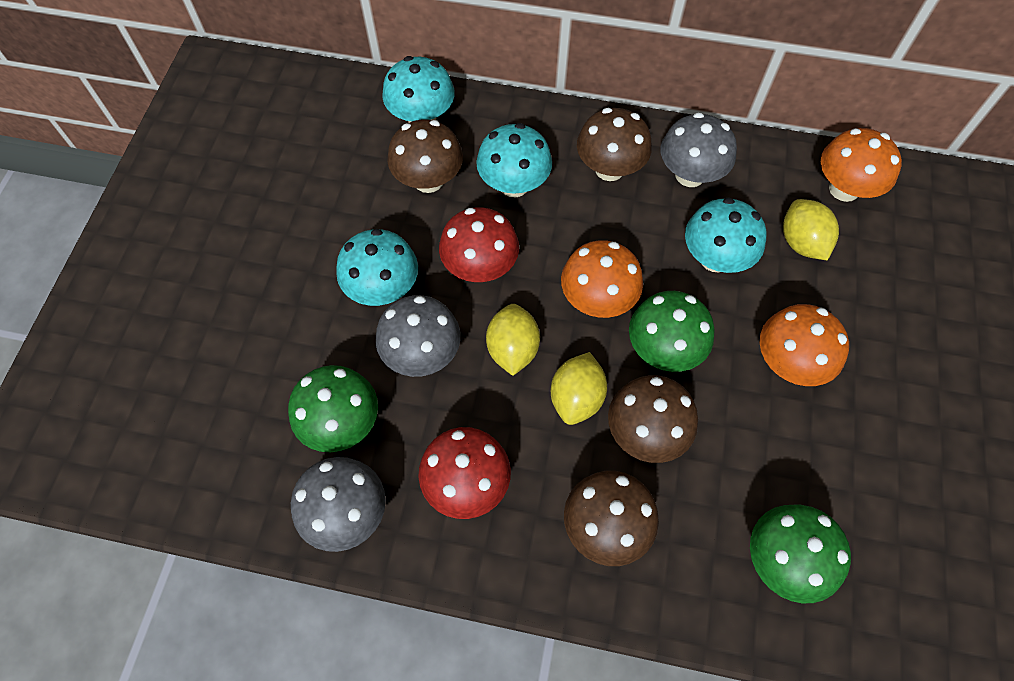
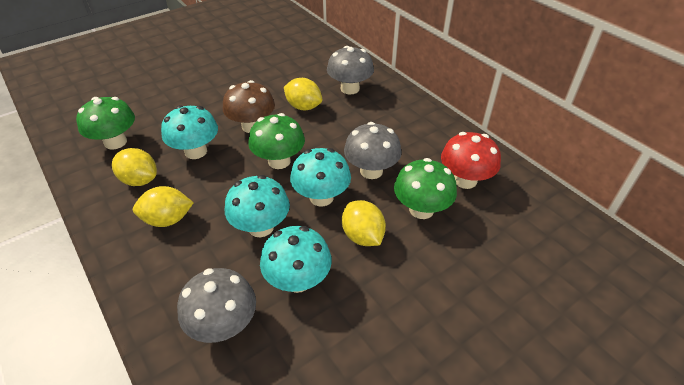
brown mushroom: 4 -> 1
orange mushroom: 3 -> 0
red mushroom: 2 -> 1
yellow lemon: 3 -> 4

